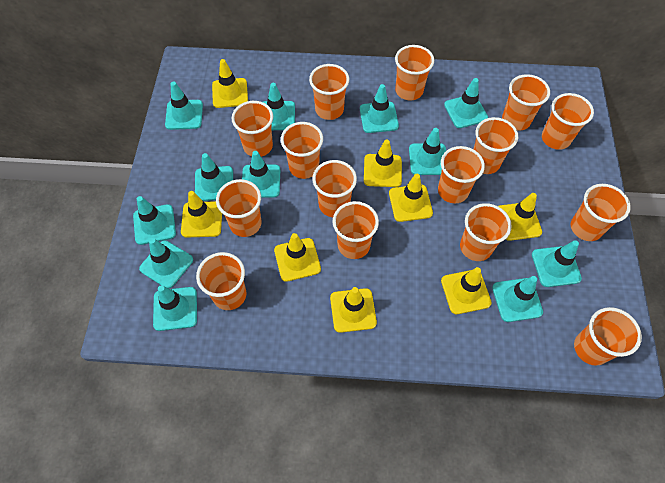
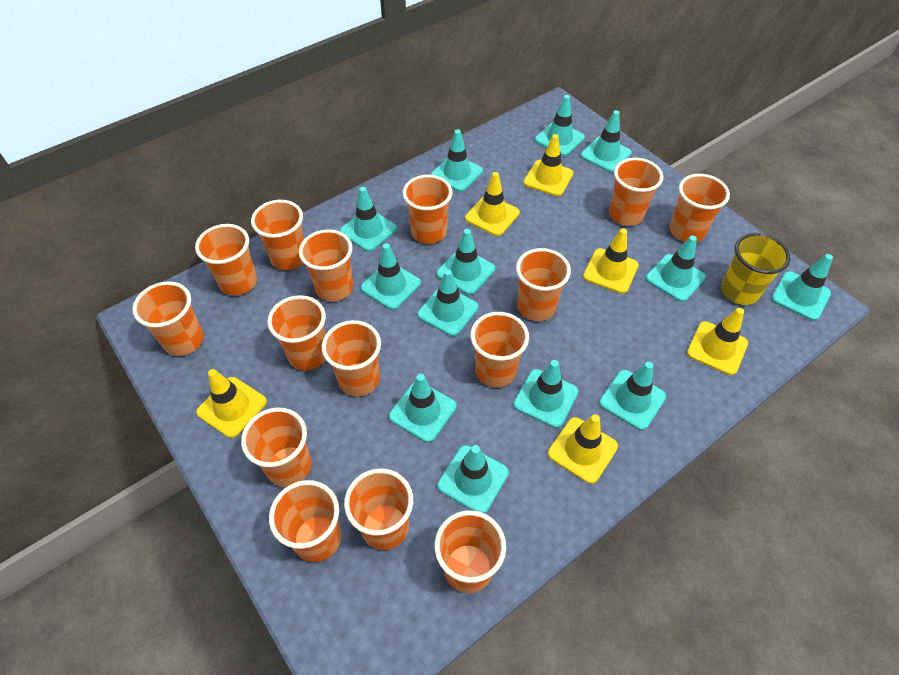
turquoise traffic cone: 12 -> 13
yellow cup: 0 -> 1
yellow traffic cone: 8 -> 6

